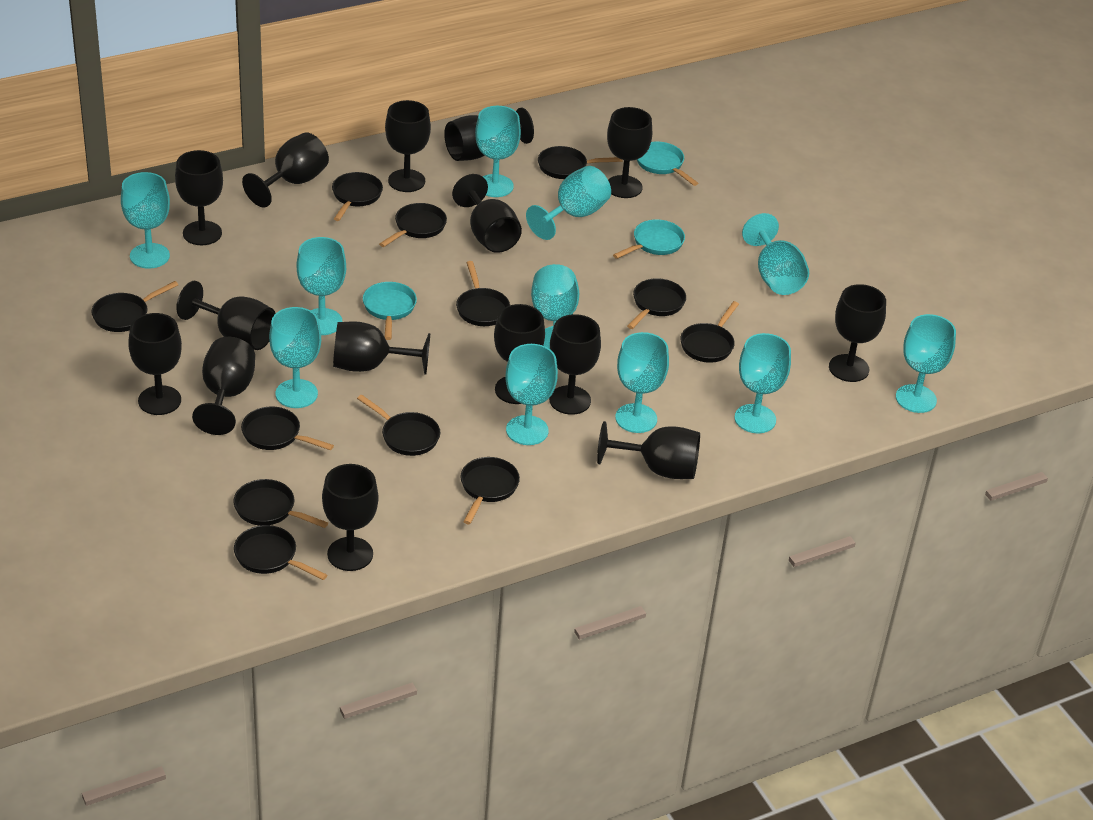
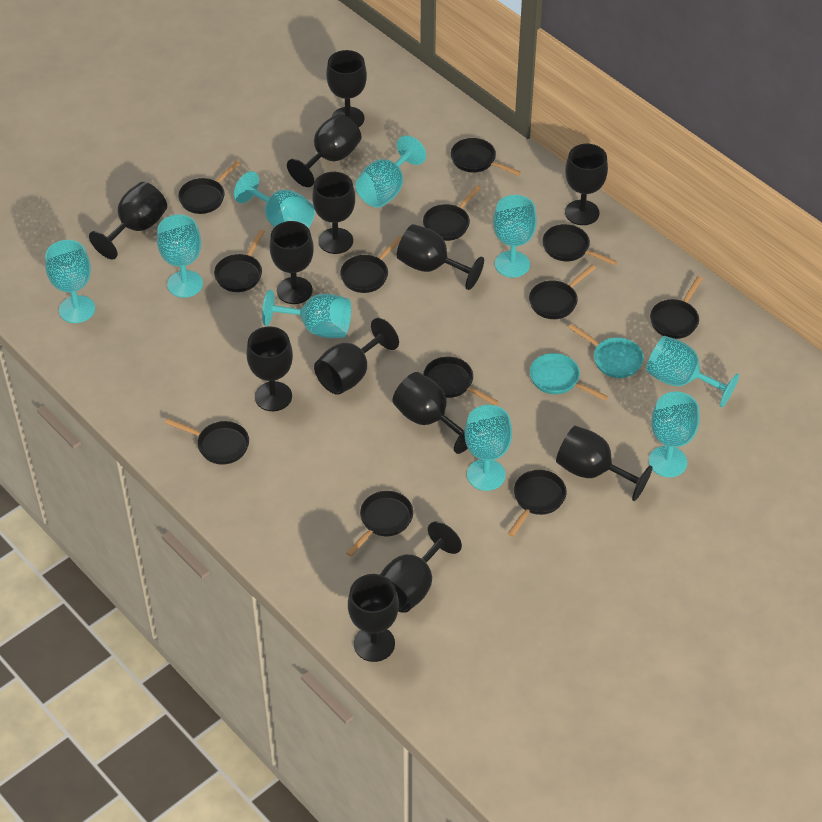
black goblet: 15 -> 13
turquoise goblet: 11 -> 9
turquoise pan: 3 -> 2

